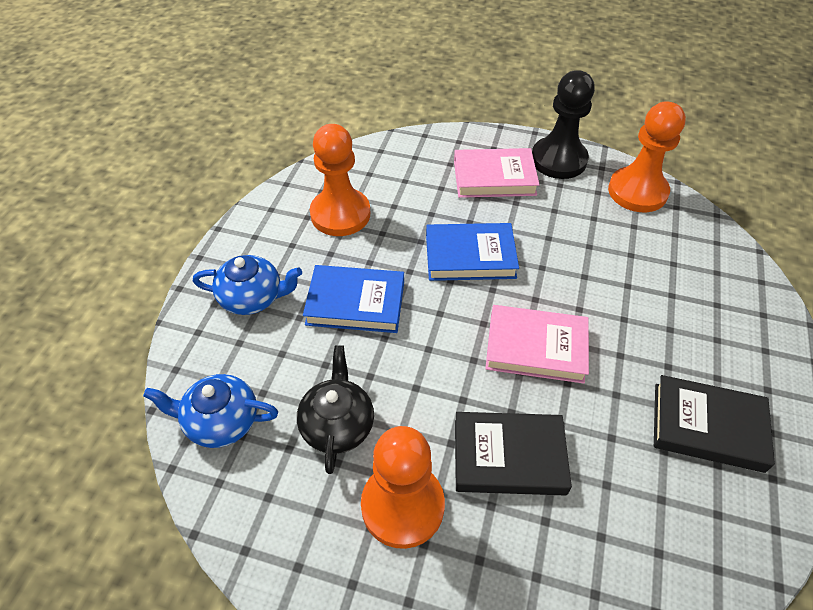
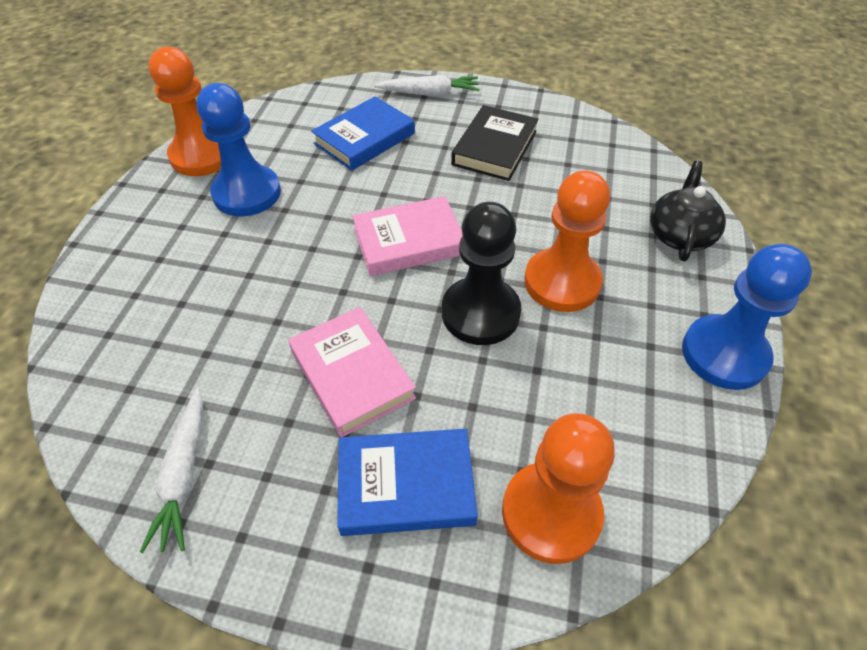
black book: 2 -> 1
blue pawn: 0 -> 2
blue teapot: 2 -> 0
white carrot: 0 -> 2

